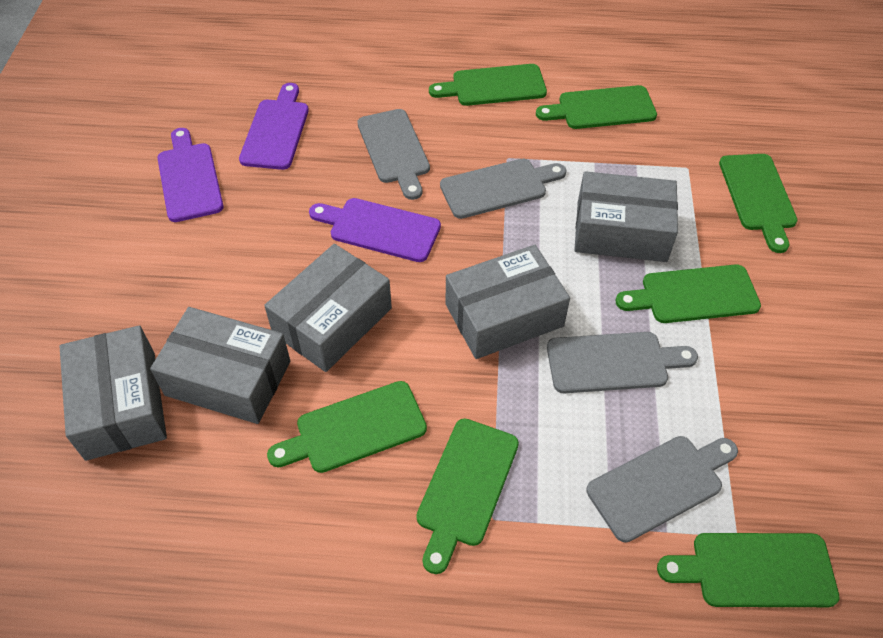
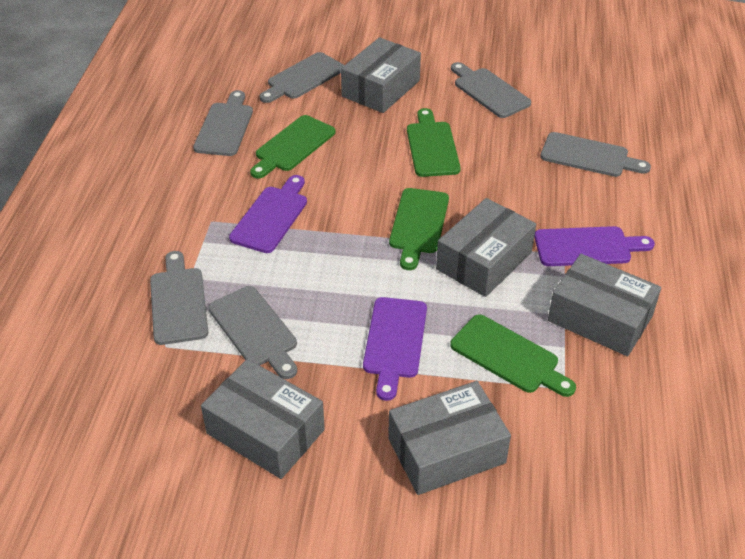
green cutting board: 7 -> 4
grey cutting board: 4 -> 6

